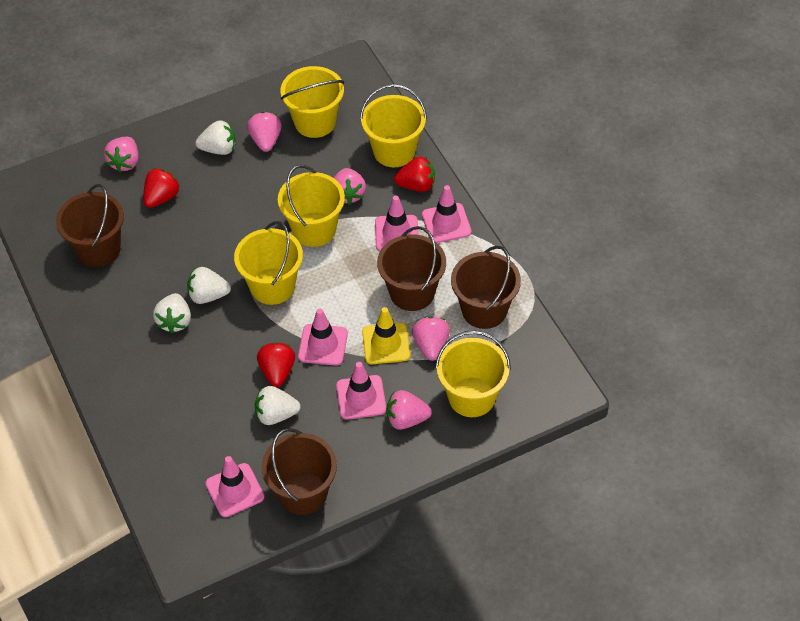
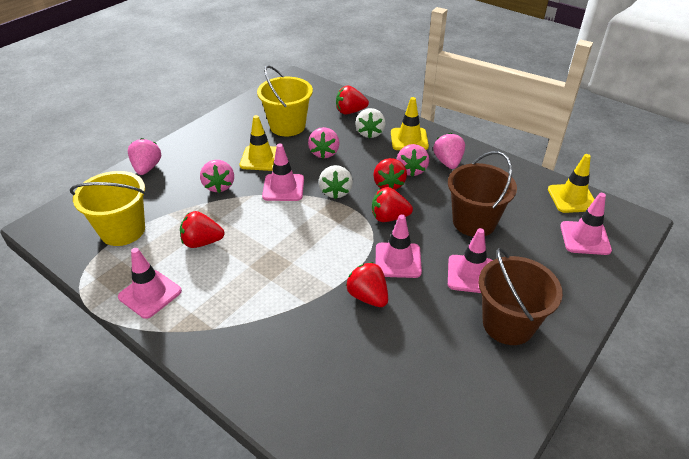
brown bucket: 4 -> 2
red strawberry: 3 -> 5
white strawberry: 4 -> 2
yellow bucket: 5 -> 2
yellow traffic cone: 1 -> 3

